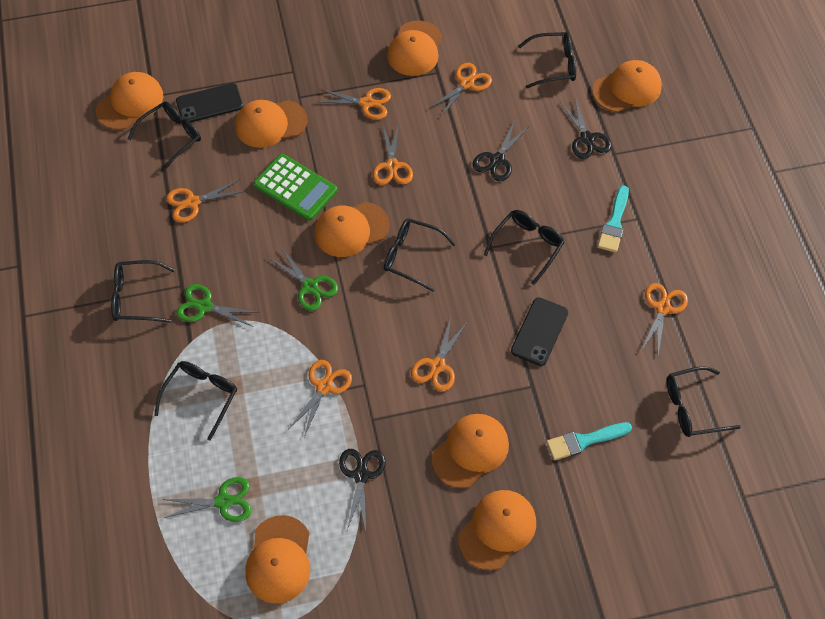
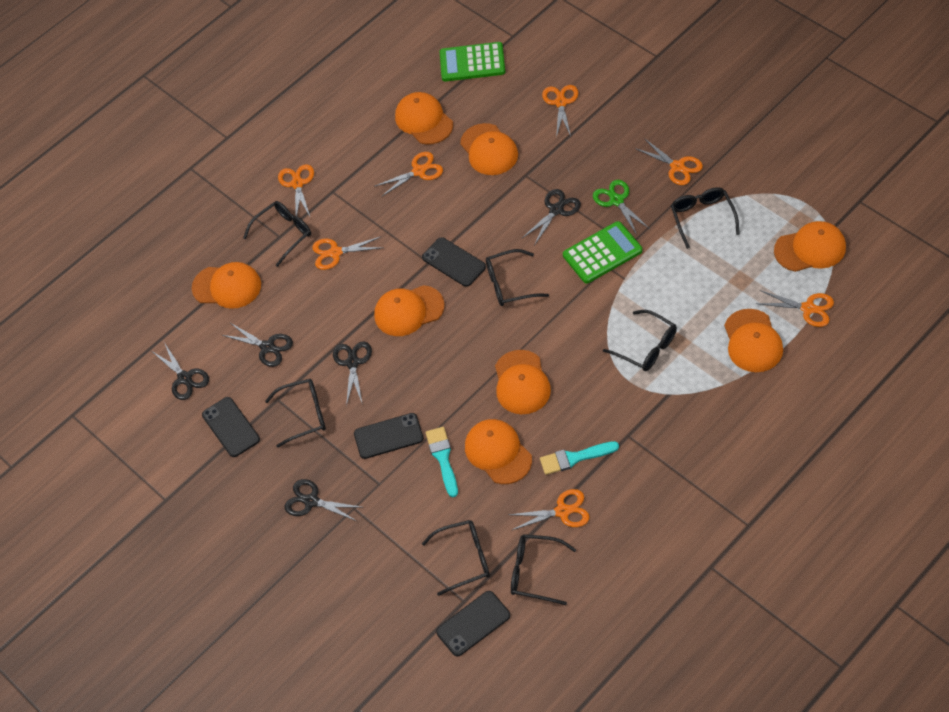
black phone: 2 -> 4
black scissors: 3 -> 5
green calculator: 1 -> 2
green scissors: 3 -> 1

